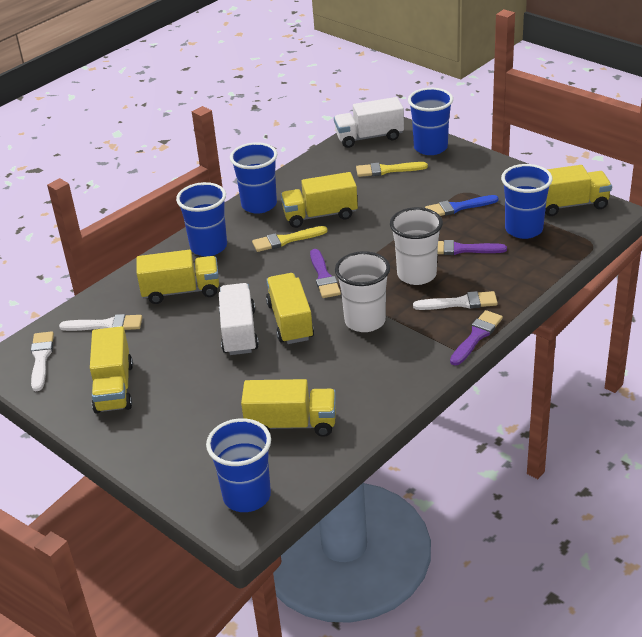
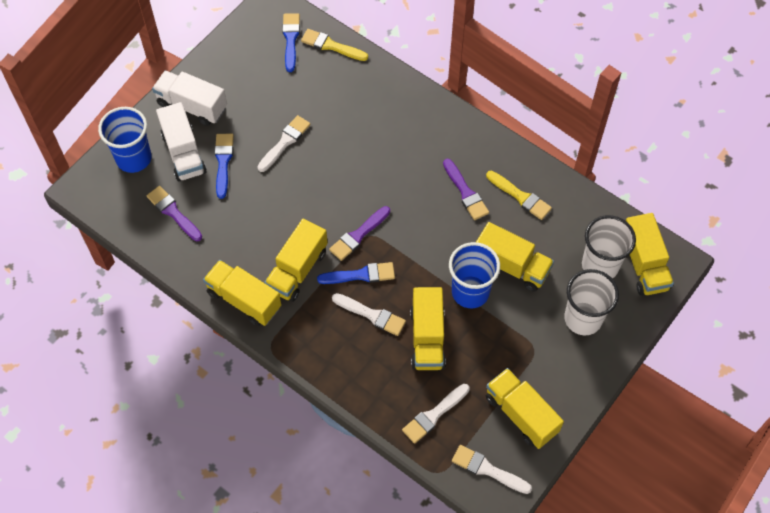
blue brush: 1 -> 3
blue cup: 5 -> 2
white brush: 3 -> 4

